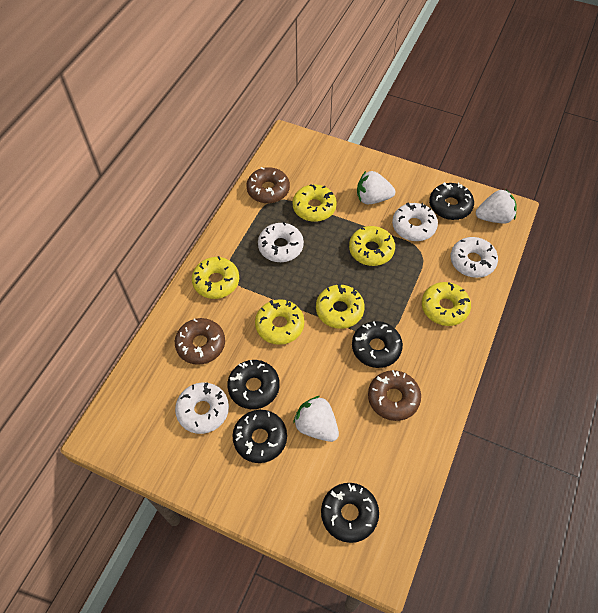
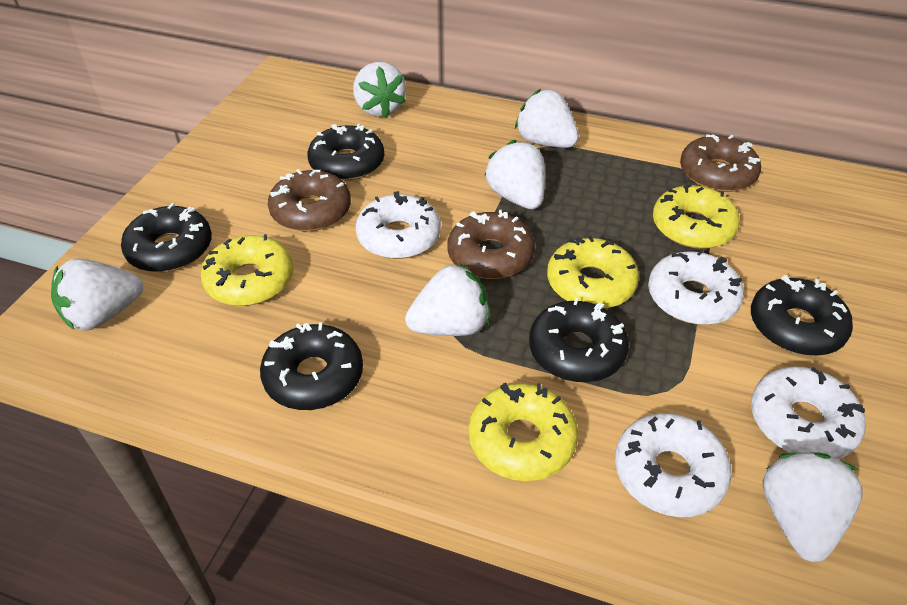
white strawberry: 3 -> 6
yellow donut: 6 -> 4

